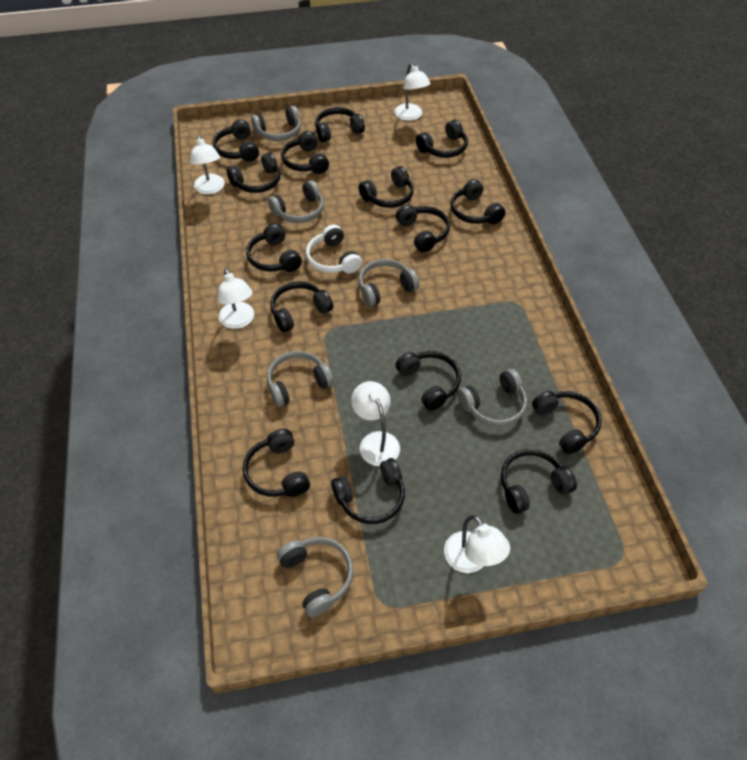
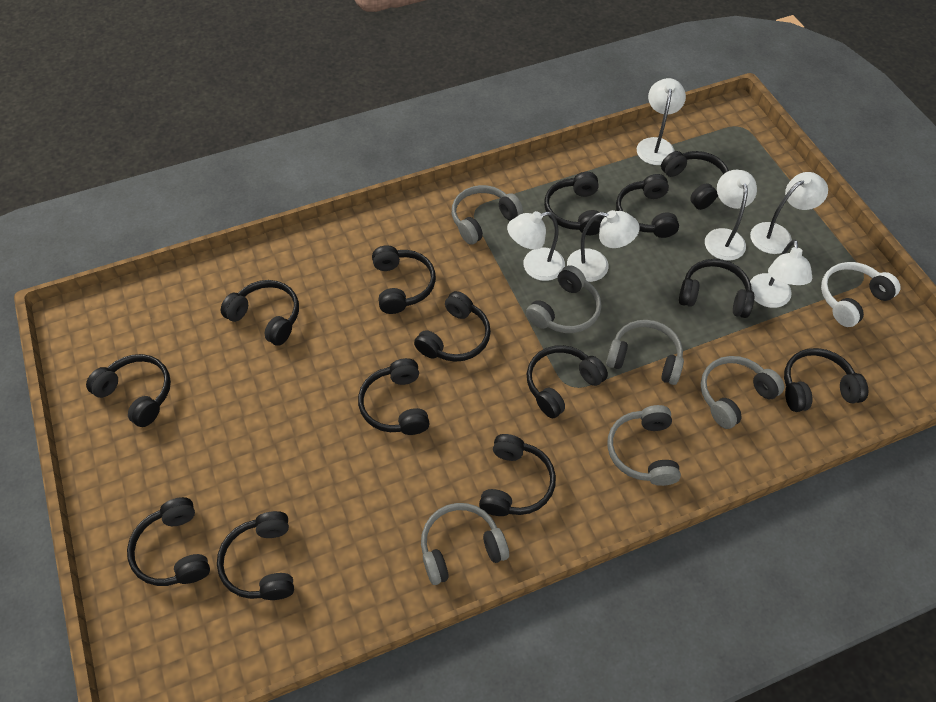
black headphones: 15 -> 14
white lamp: 5 -> 6

